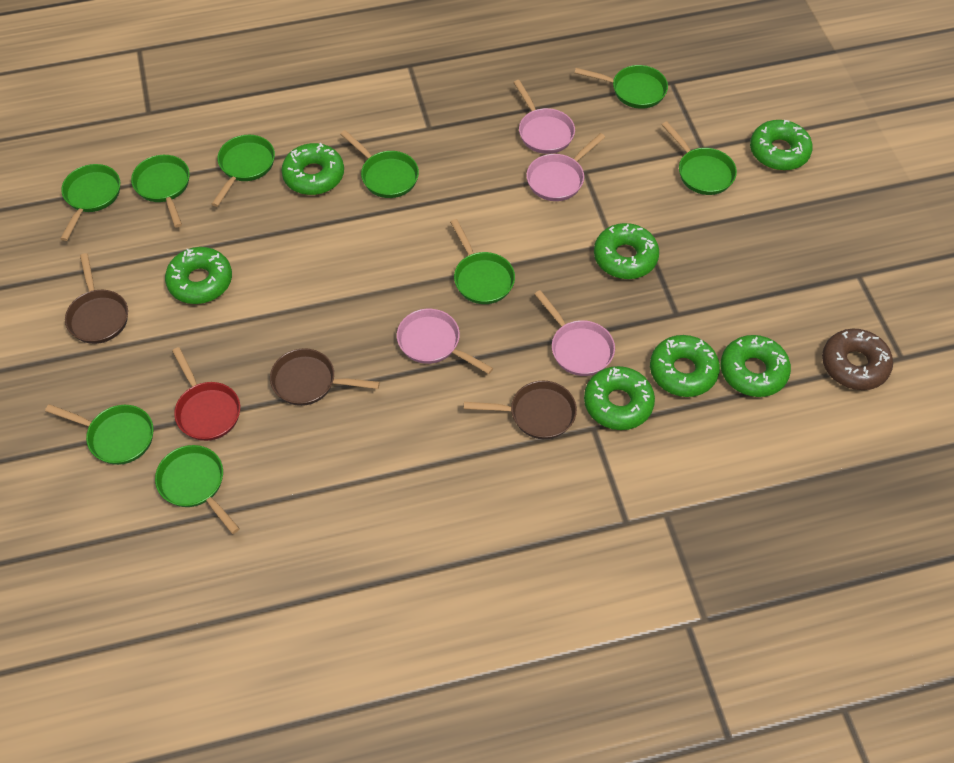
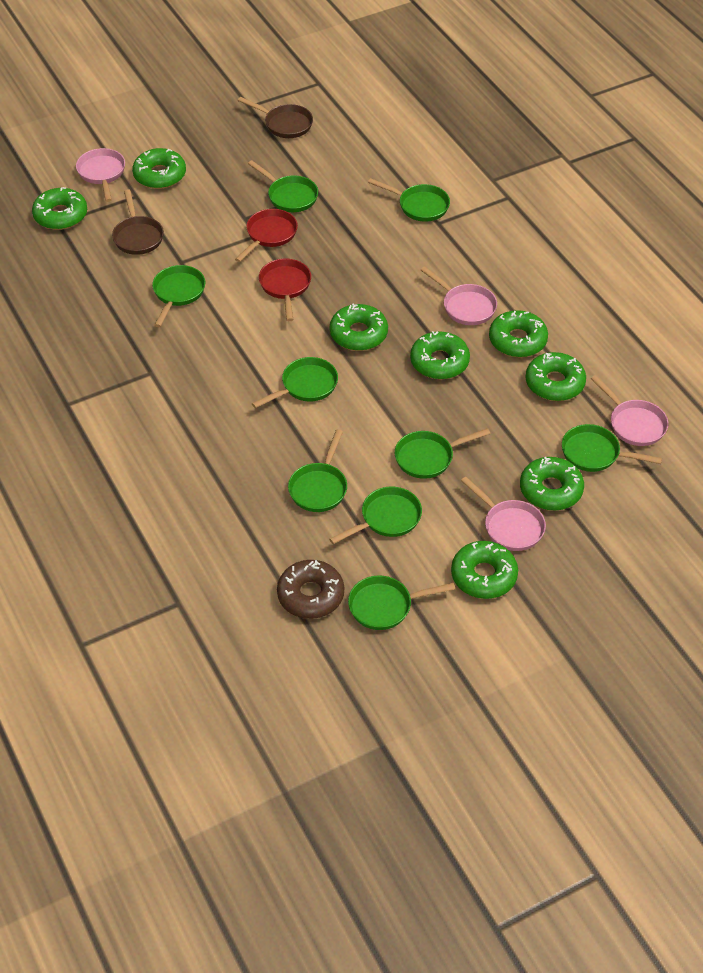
brown pan: 3 -> 2
green donut: 7 -> 8
red pan: 1 -> 2

